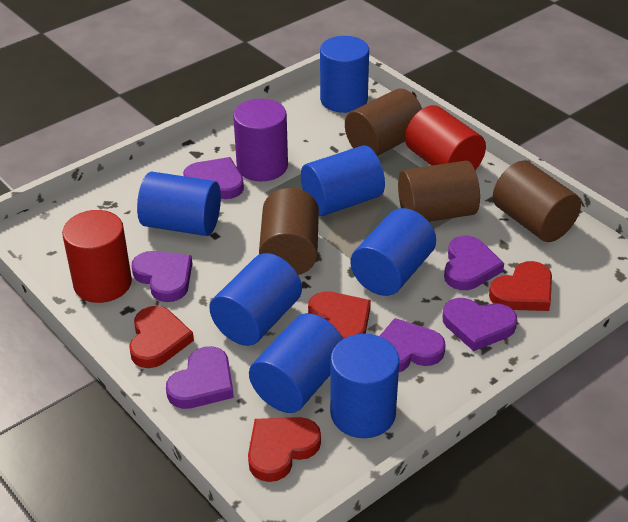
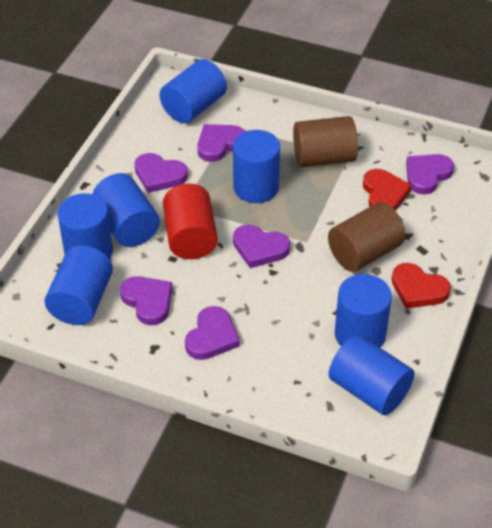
brown cylinder: 4 -> 2
purple cylinder: 1 -> 0
red cylinder: 2 -> 1
red heart: 4 -> 2

